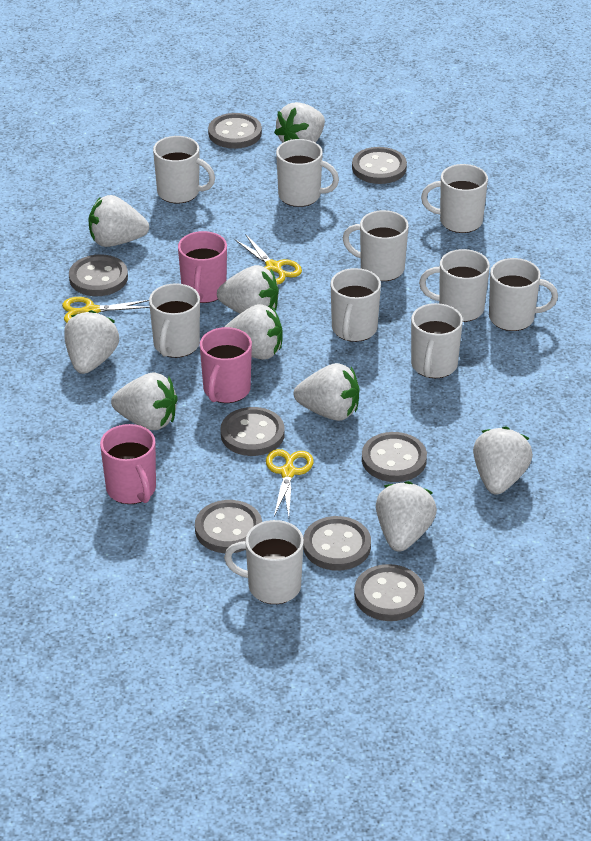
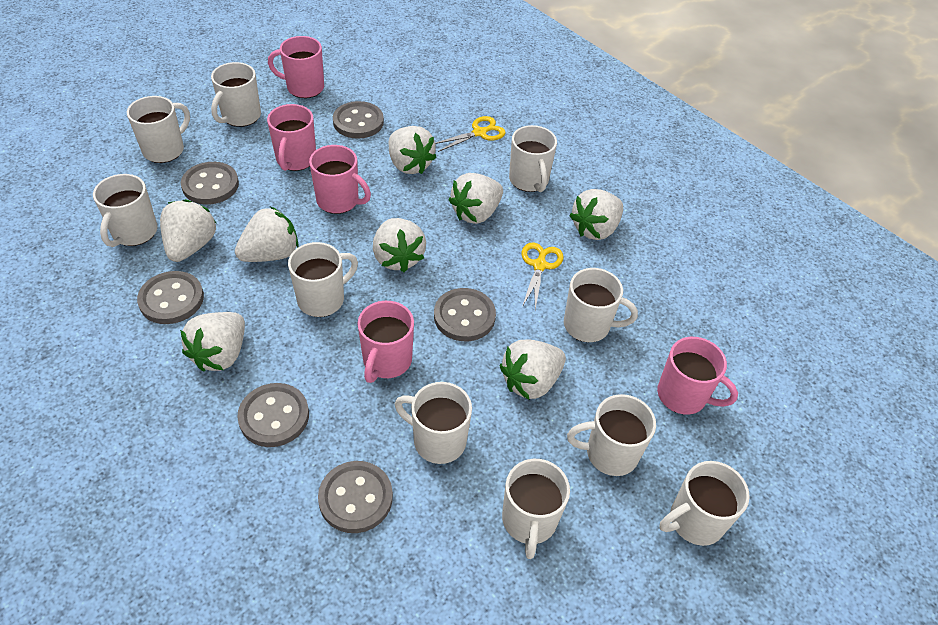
grey button: 8 -> 6
pink mug: 3 -> 5
white strawberry: 9 -> 8
yellow scissors: 3 -> 2

